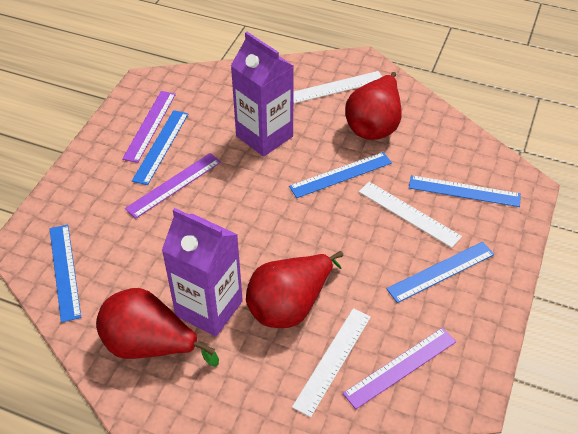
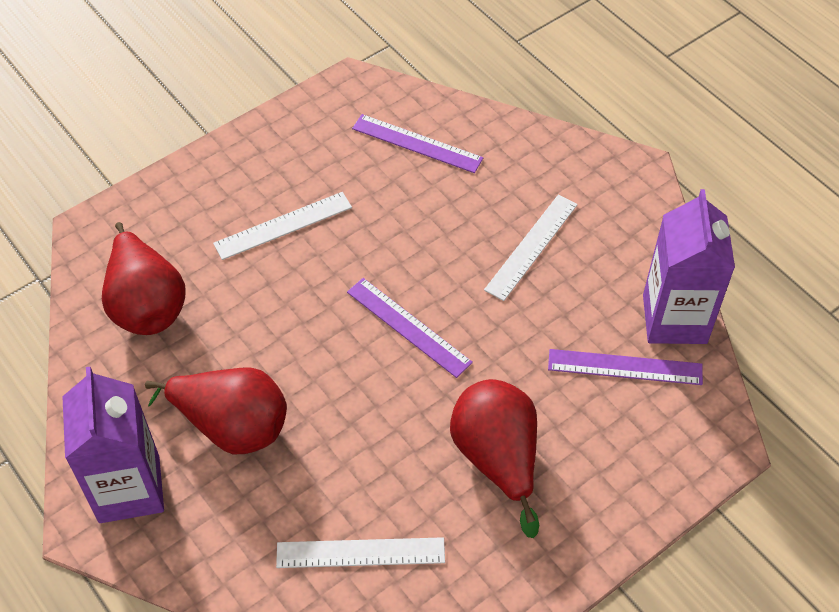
blue ruler: 5 -> 0

